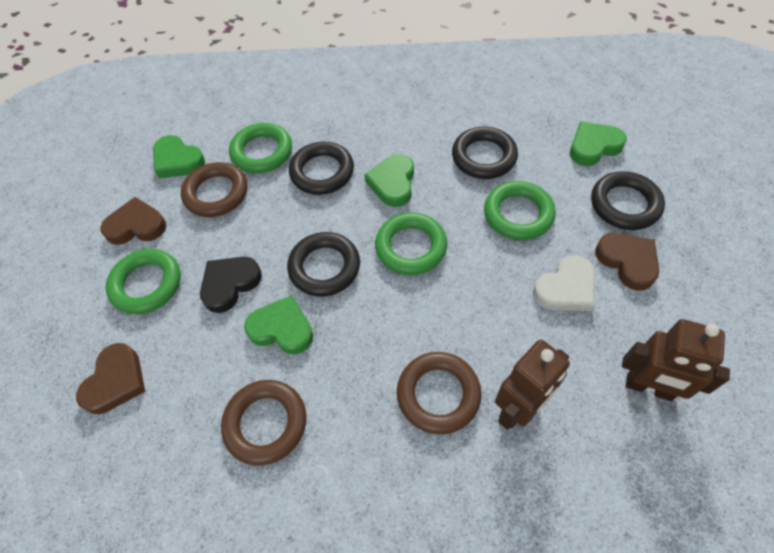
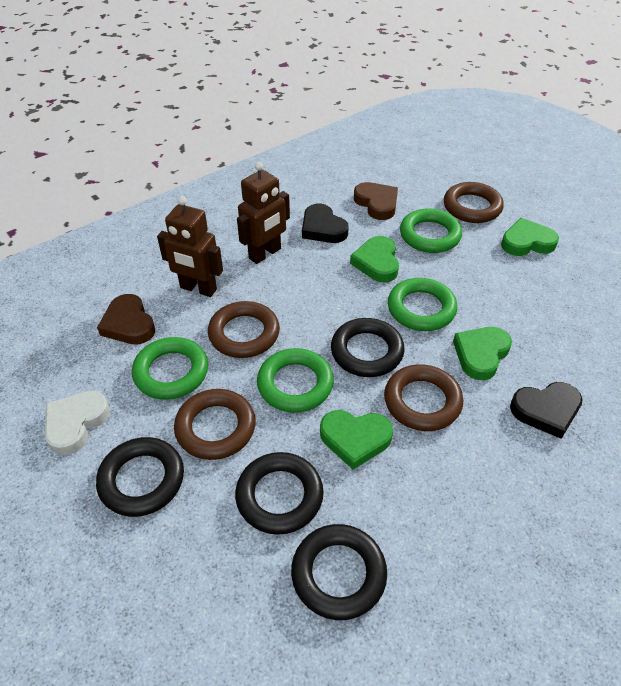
black heart: 1 -> 2
brown heart: 3 -> 2
brown ring: 3 -> 4

